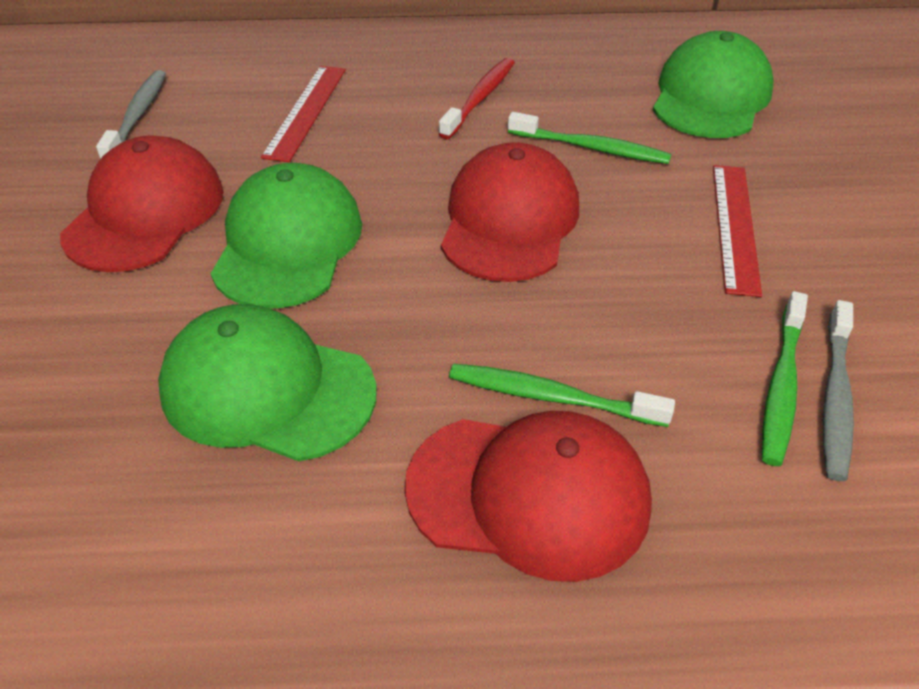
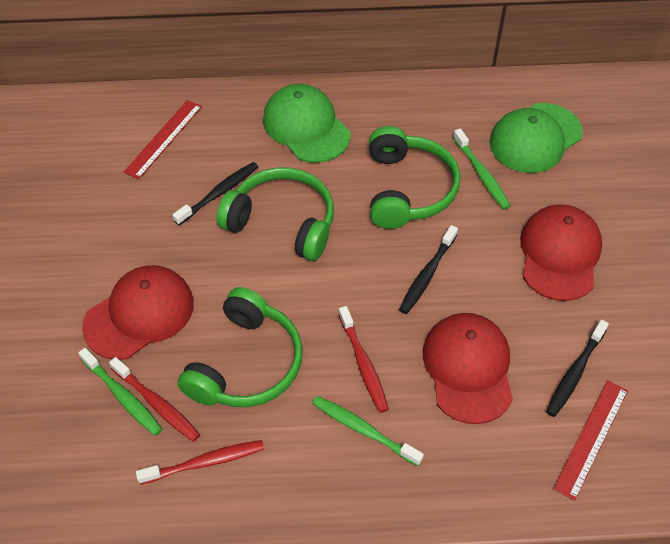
black toothbrush: 0 -> 3
green cap: 3 -> 2
green headphones: 0 -> 3
grey toothbrush: 2 -> 0
red toothbrush: 1 -> 3

